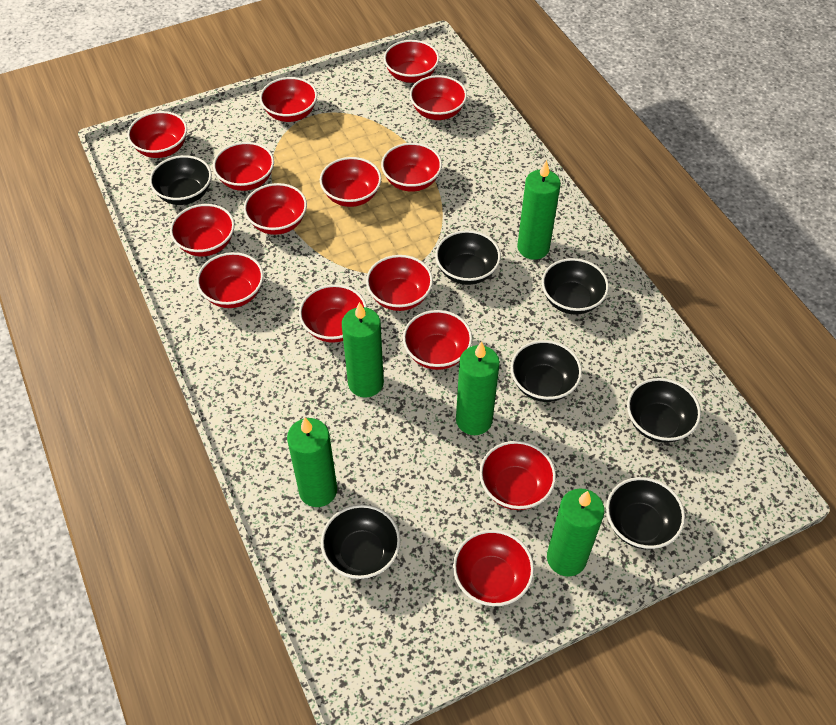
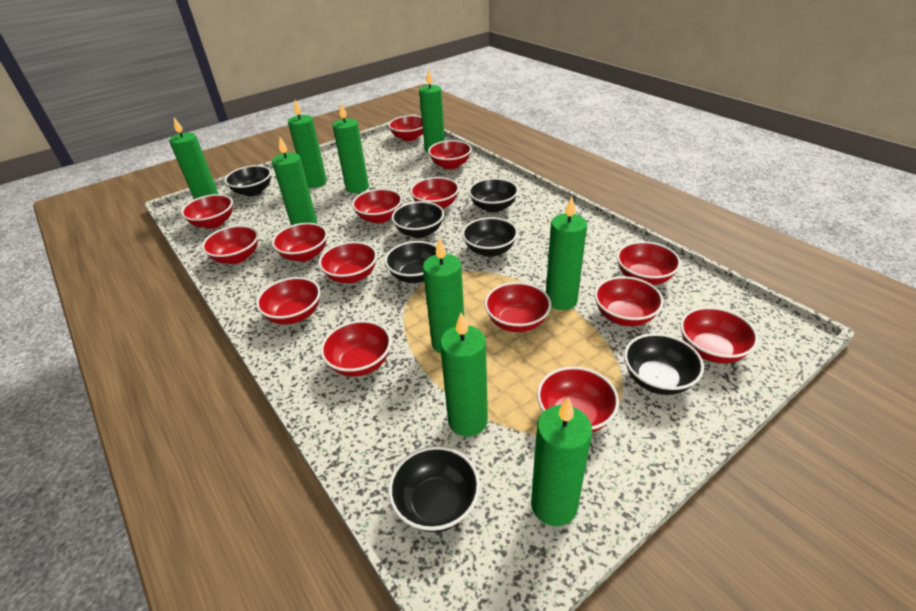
green candle: 5 -> 9

